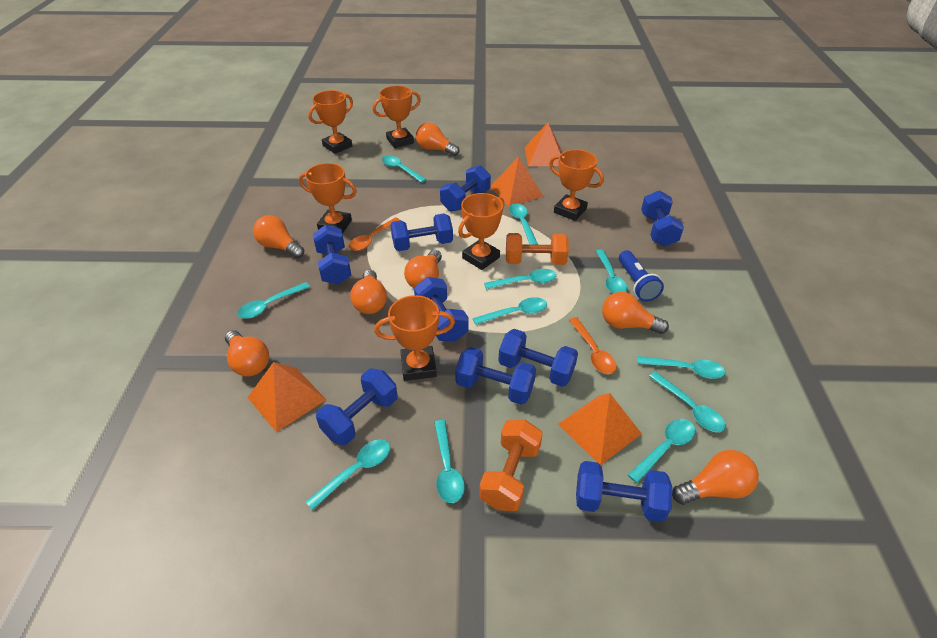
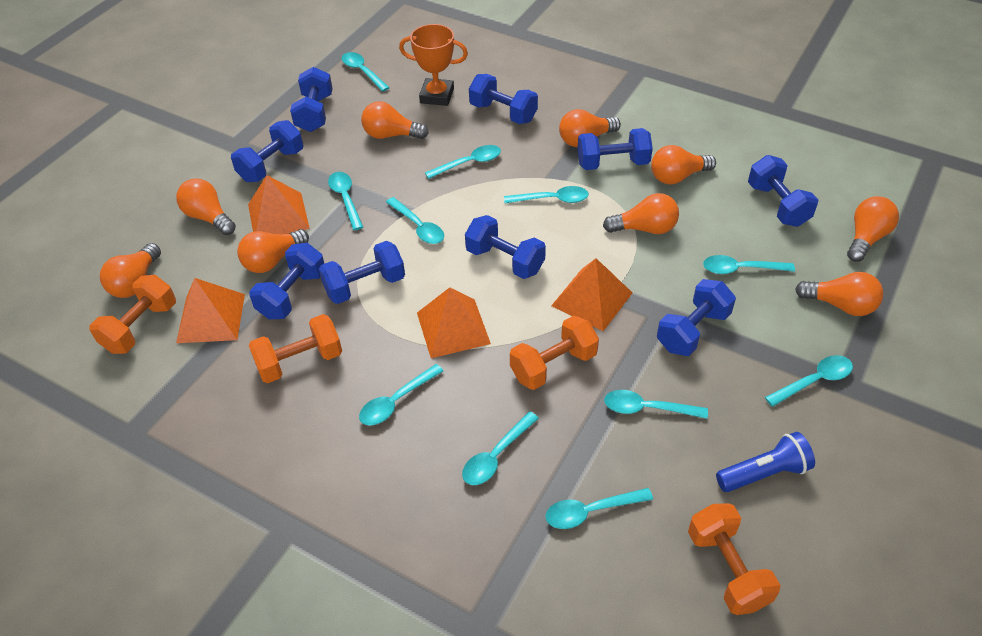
orange dumbbell: 2 -> 4
orange light bulb: 7 -> 9
orange spoon: 2 -> 0
orange trophy: 6 -> 1

